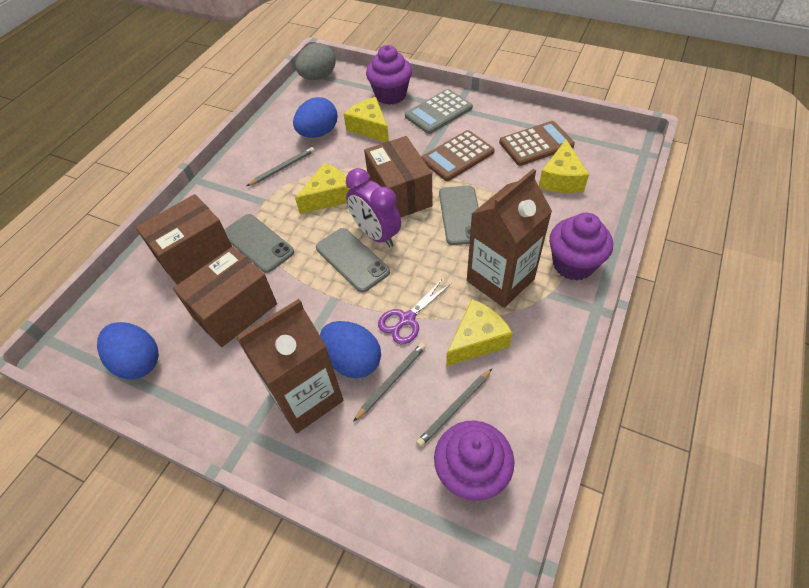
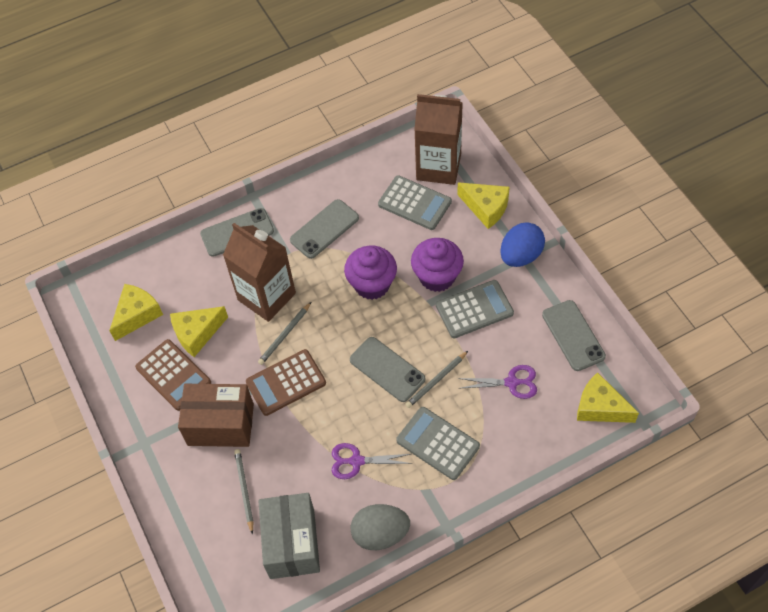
blue egg: 3 -> 1
brown box: 3 -> 1
grey box: 0 -> 1
grey calculator: 1 -> 3
grey phone: 3 -> 4
purple clock: 1 -> 0
purple cupcake: 3 -> 2
purple scissors: 1 -> 2

